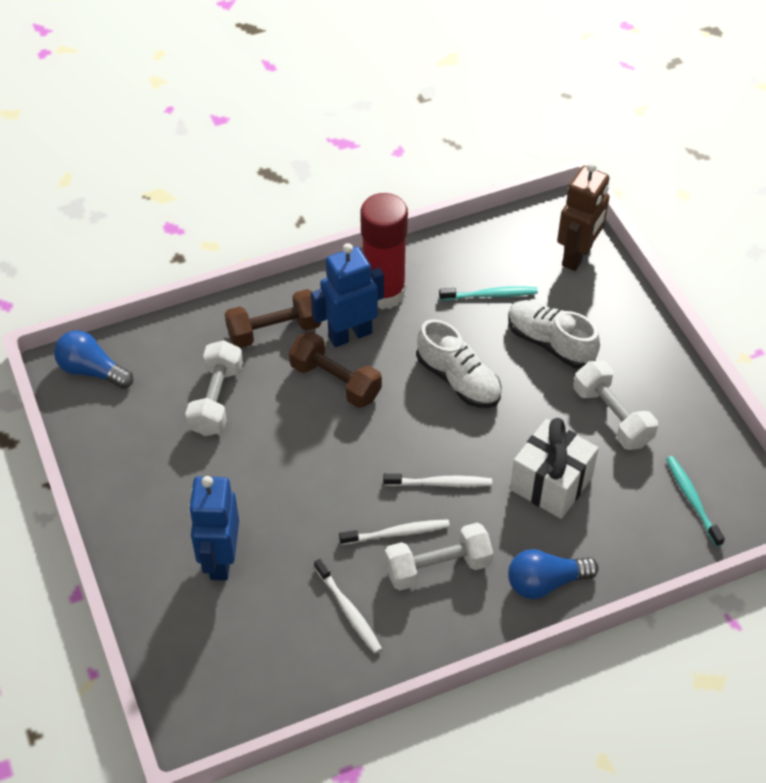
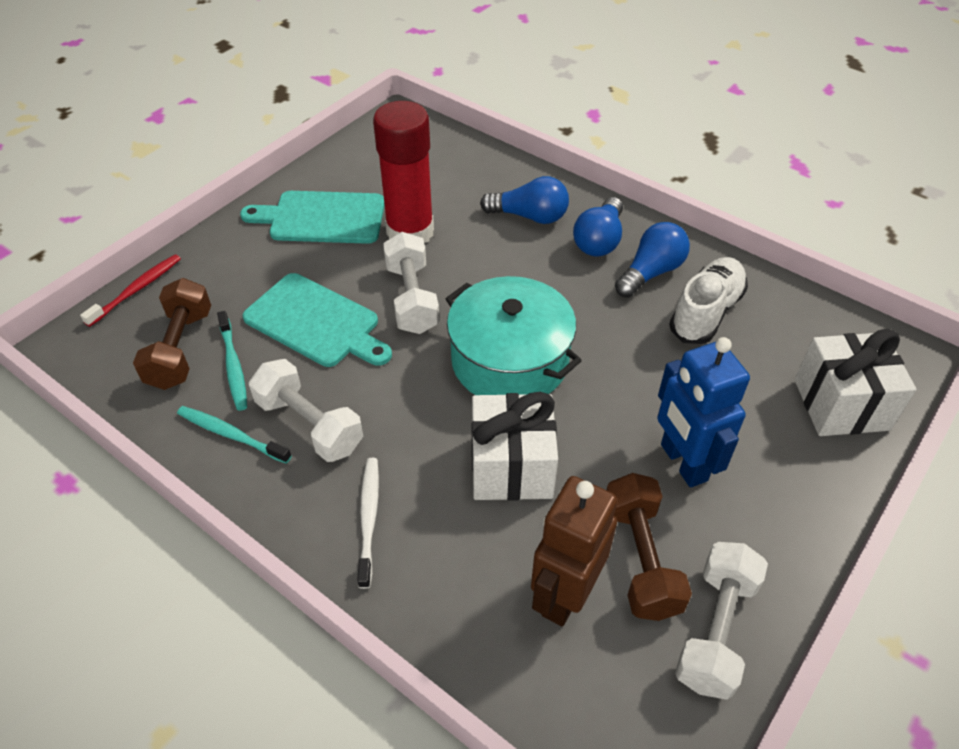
blue light bulb: 2 -> 3
blue robot: 2 -> 1
red toothbrush: 0 -> 1
turquoise cutting board: 0 -> 2
turquoise pot: 0 -> 1
white gift: 1 -> 2
white shoe: 2 -> 1
white toothbrush: 3 -> 1

